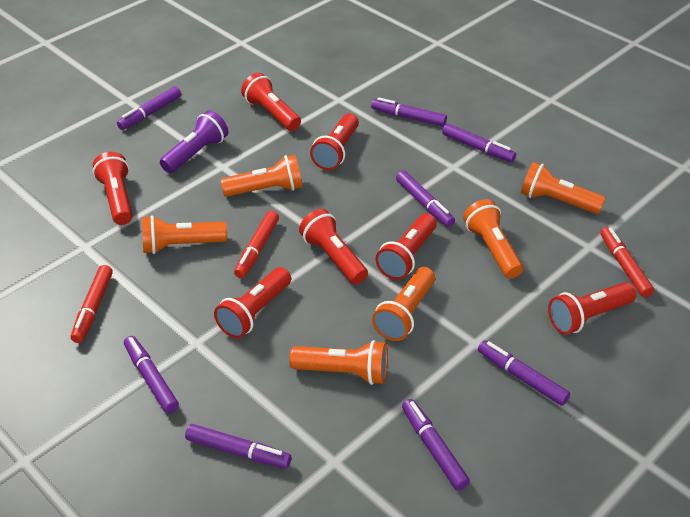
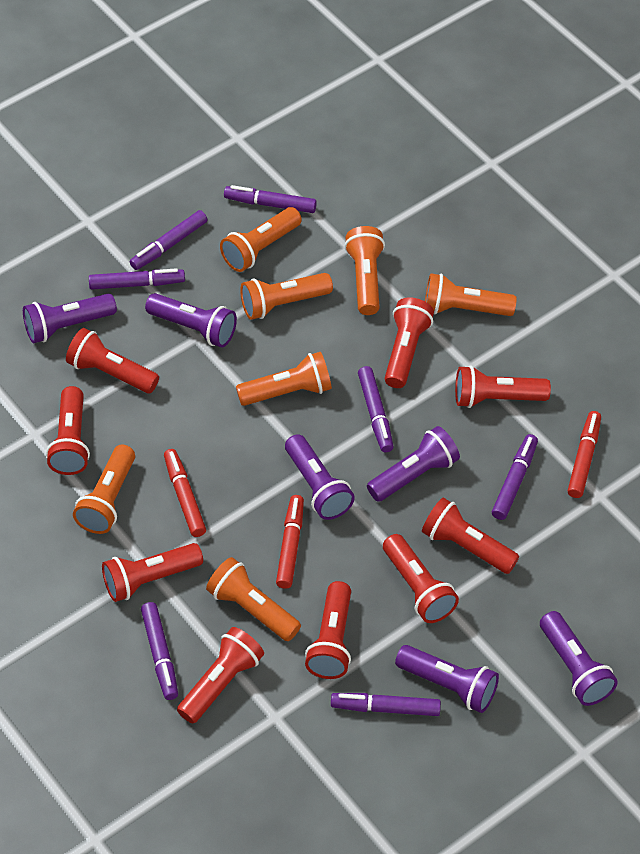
orange flashlight: 6 -> 7
purple flashlight: 1 -> 6
purple marker: 8 -> 7
red flashlight: 7 -> 9

